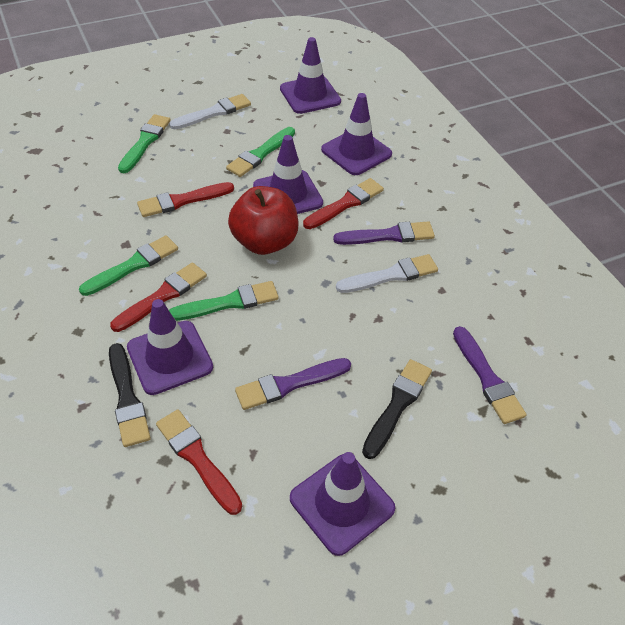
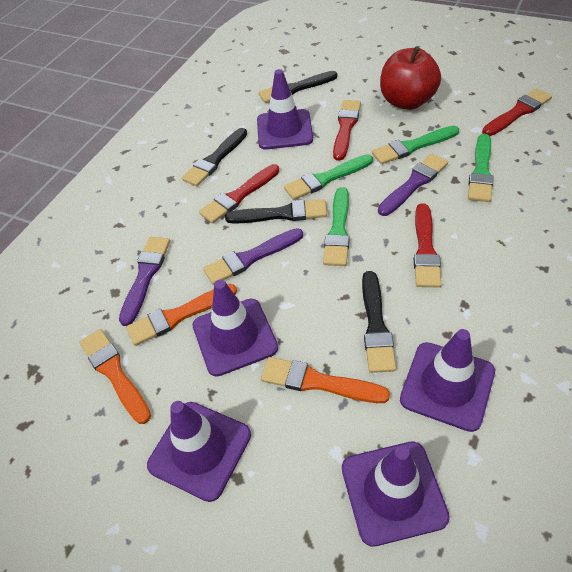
black brush: 2 -> 4
orange brush: 0 -> 3
white brush: 2 -> 0

